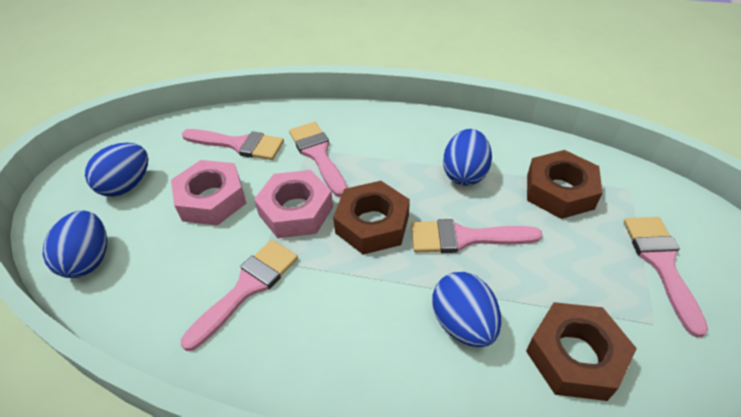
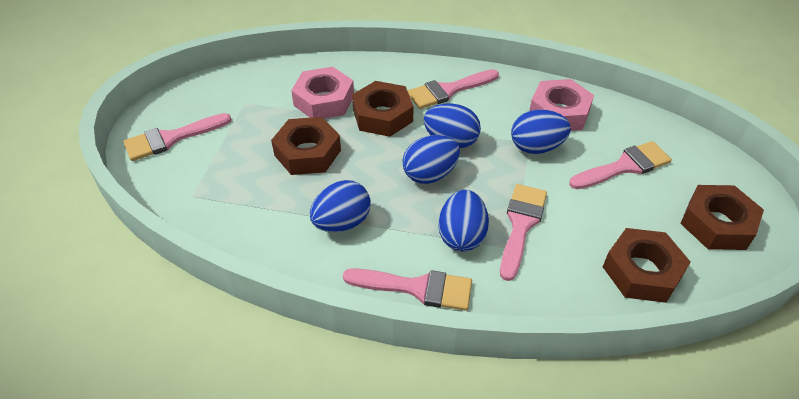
blue egg: 4 -> 5
brown nut: 3 -> 4

